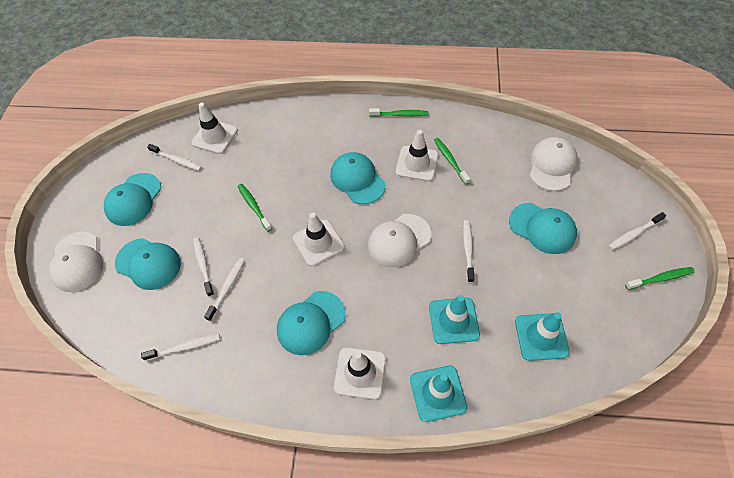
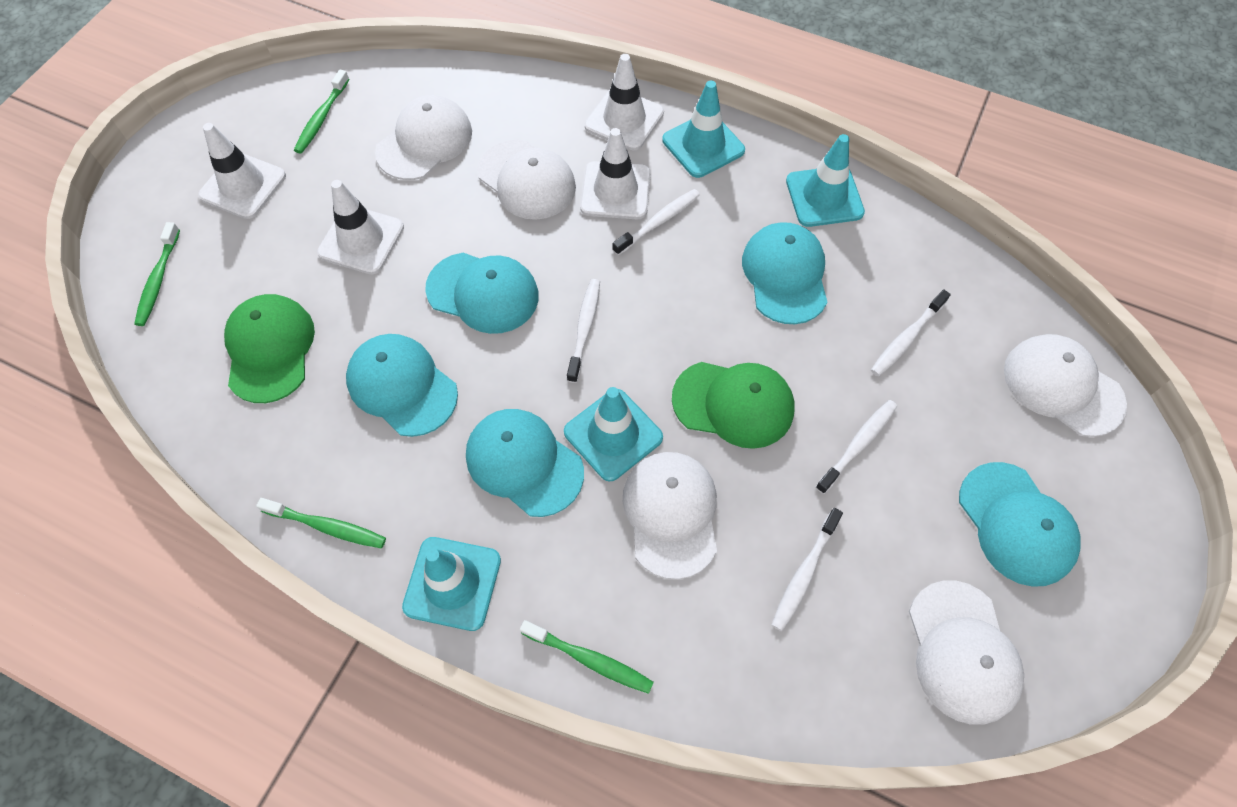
green cap: 0 -> 2
turquoise traffic cone: 3 -> 4
white cap: 3 -> 5
white toothbrush: 6 -> 5

